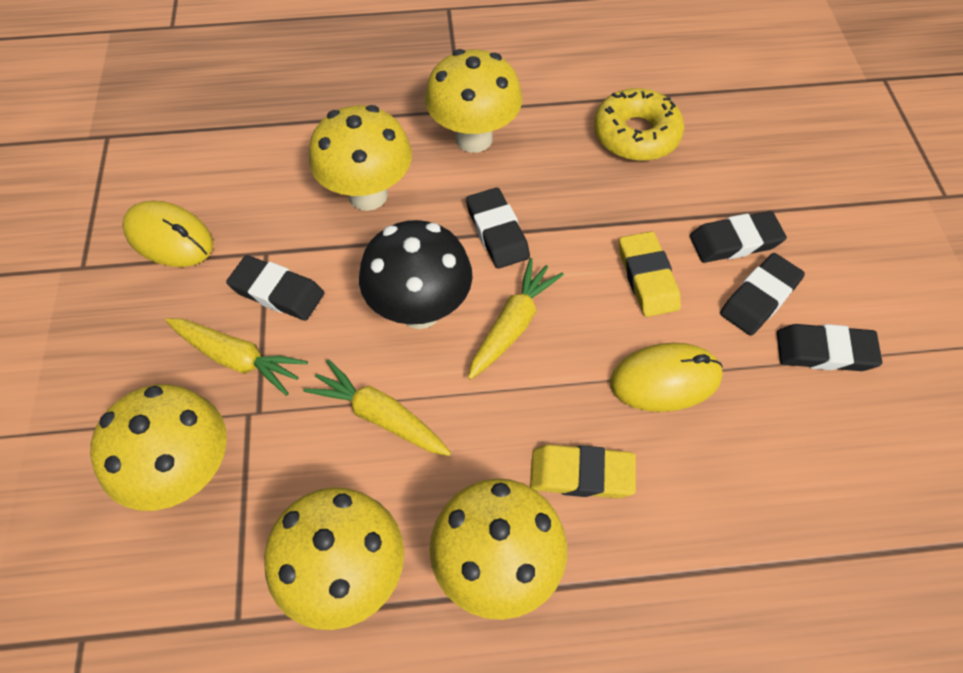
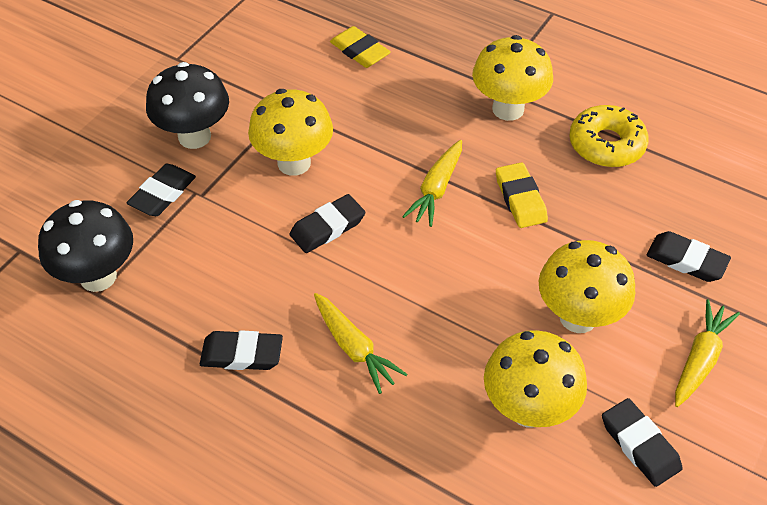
black mushroom: 1 -> 2
yellow mouse: 2 -> 0
yellow mushroom: 5 -> 4

